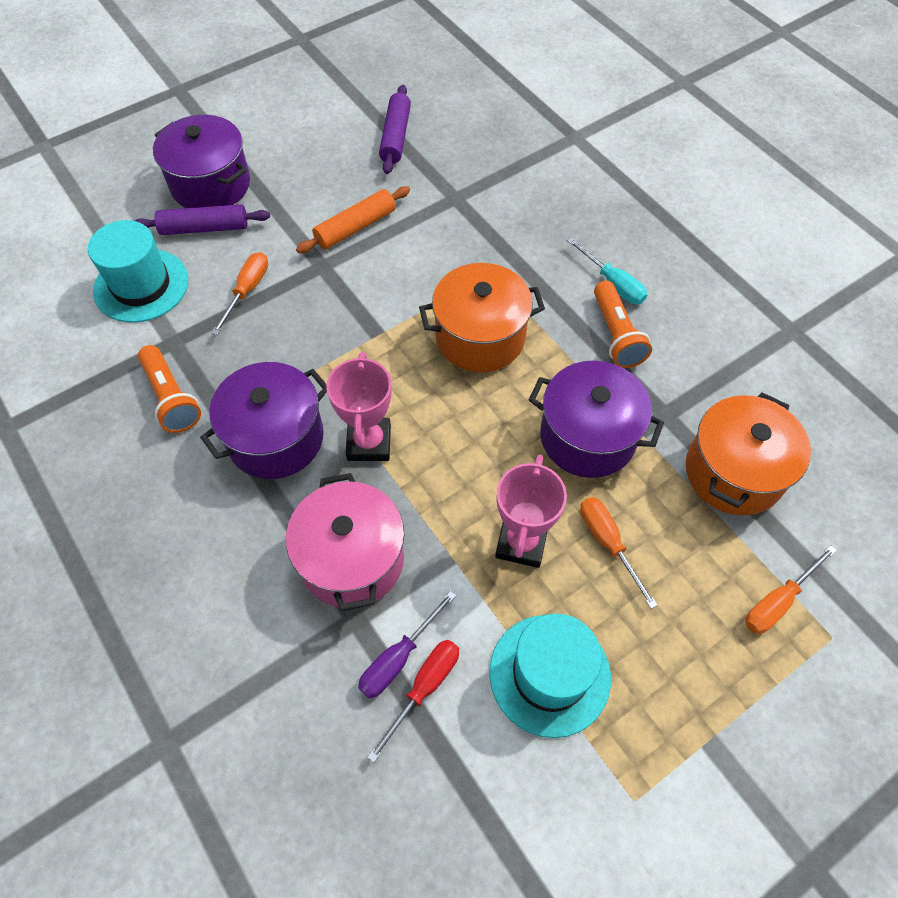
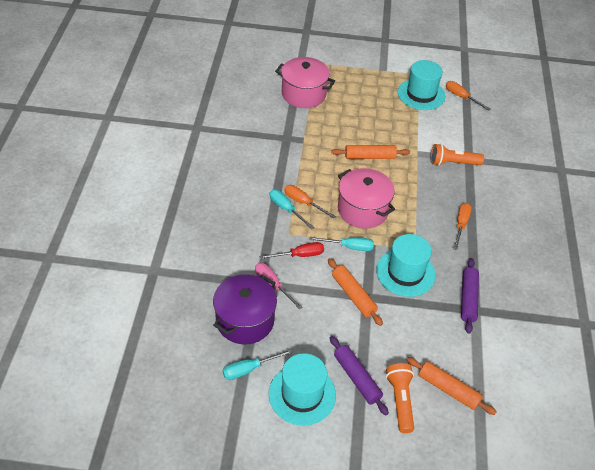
orange pot: 2 -> 0
orange rolling pin: 1 -> 3
pink pot: 1 -> 2
pink screwdriver: 0 -> 1
pink trophy: 2 -> 0
purple pot: 3 -> 1
purple screwdriver: 1 -> 0
turquoise hat: 2 -> 3
turquoise screwdriver: 1 -> 3

